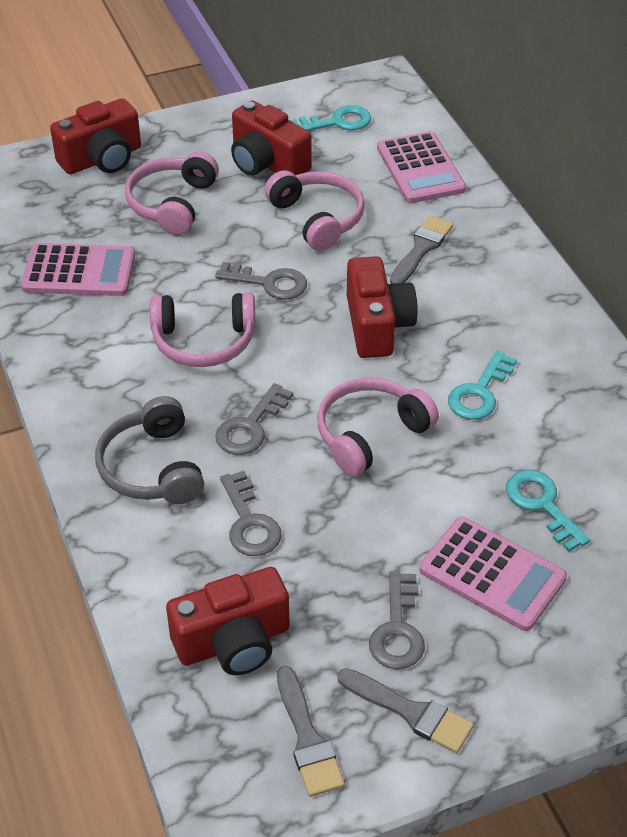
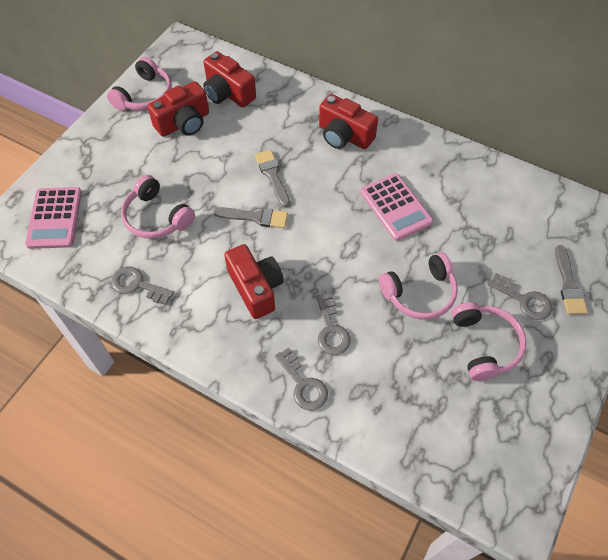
grey headphones: 1 -> 0
pink calculator: 3 -> 2
turquoise key: 3 -> 0

